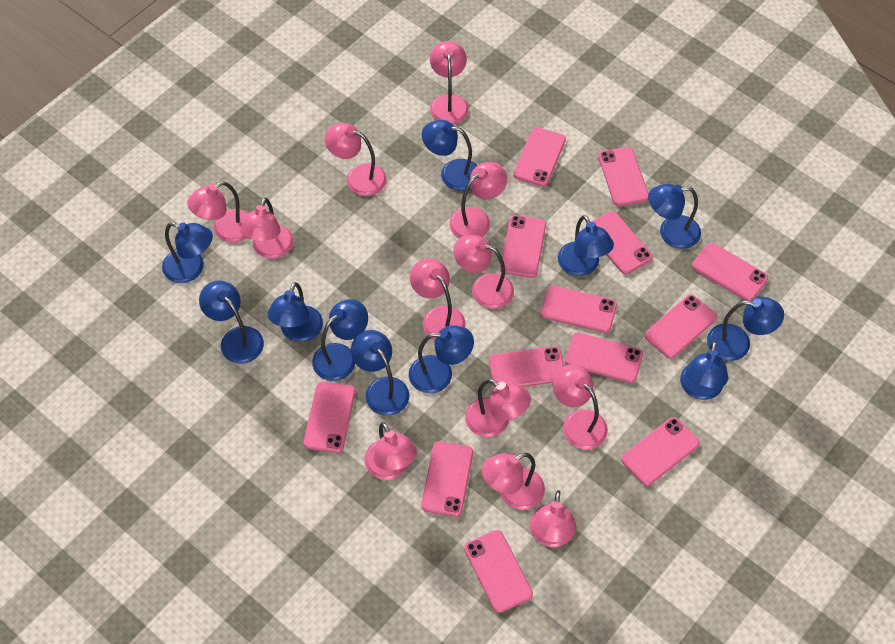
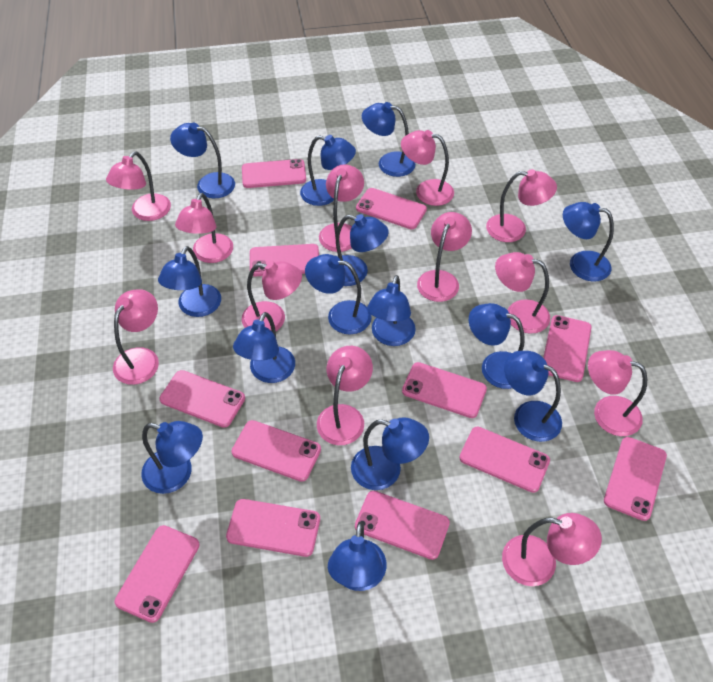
blue lamp: 11 -> 14
pink phone: 13 -> 12

